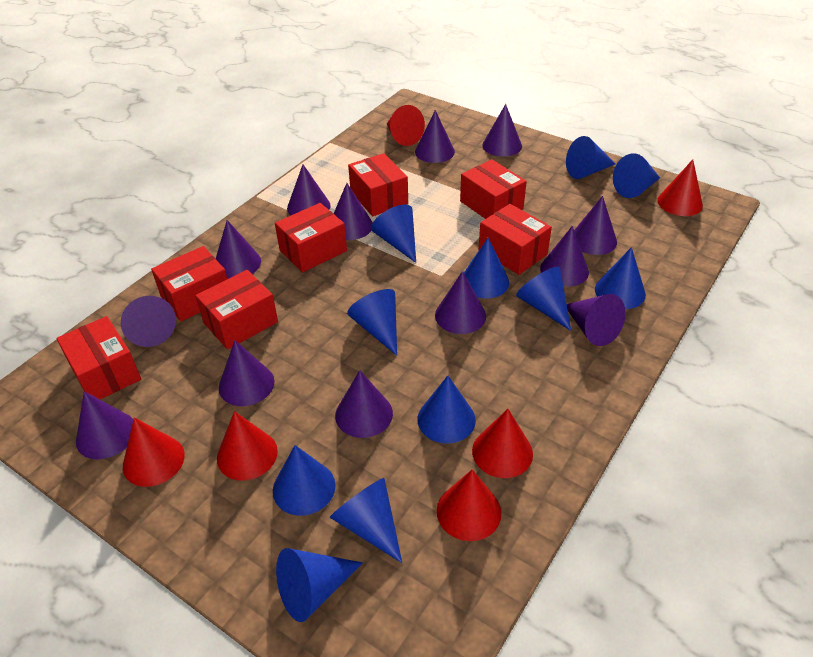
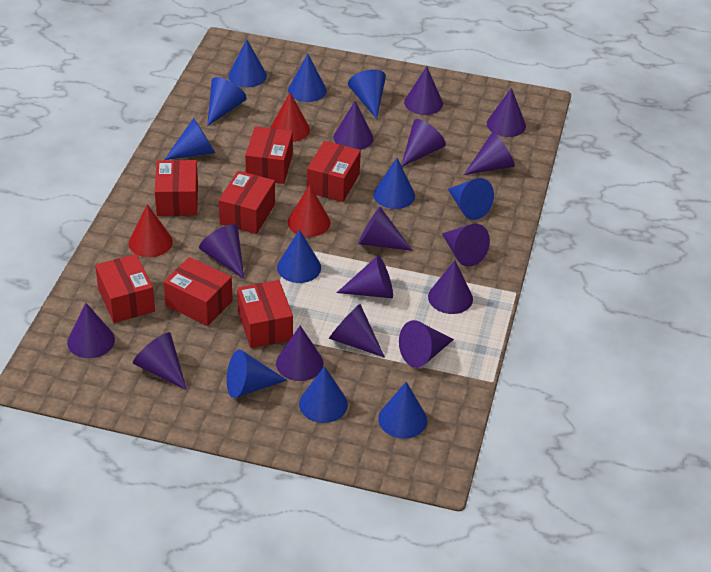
purple cone: 13 -> 15
red cone: 6 -> 3

